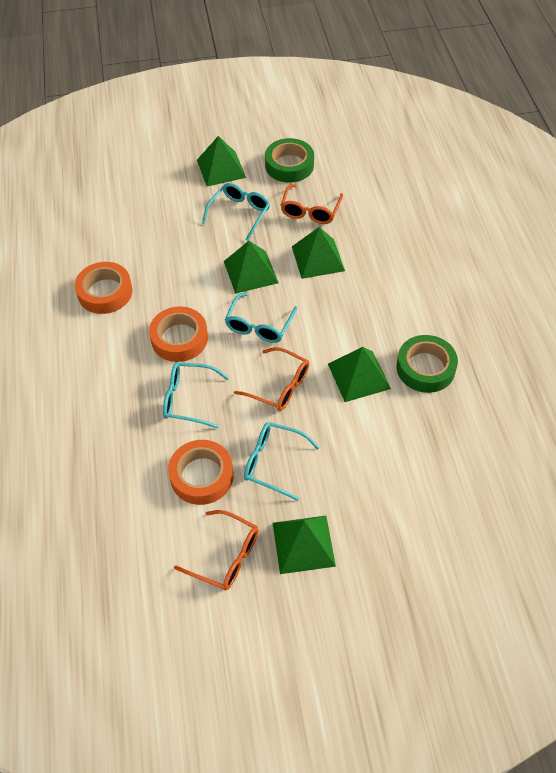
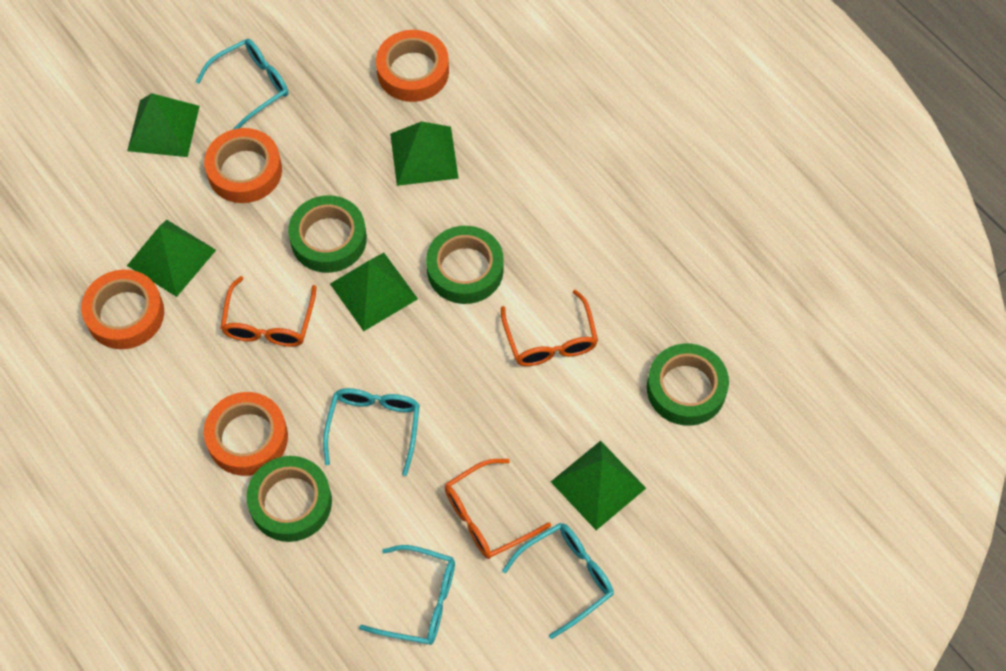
green tape: 2 -> 4
orange tape: 3 -> 4

